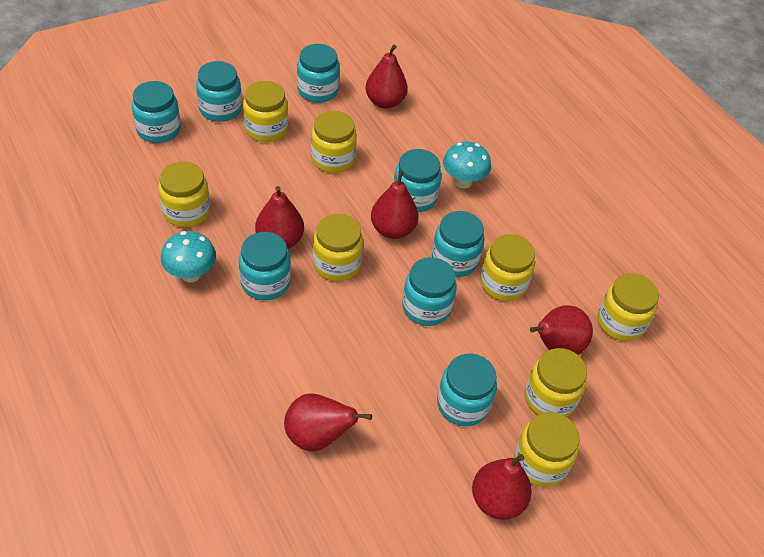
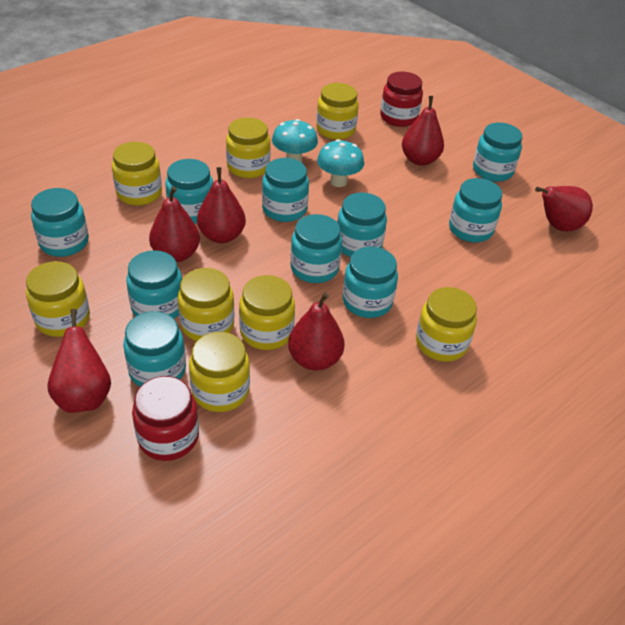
red jar: 0 -> 2
turquoise jar: 8 -> 10

